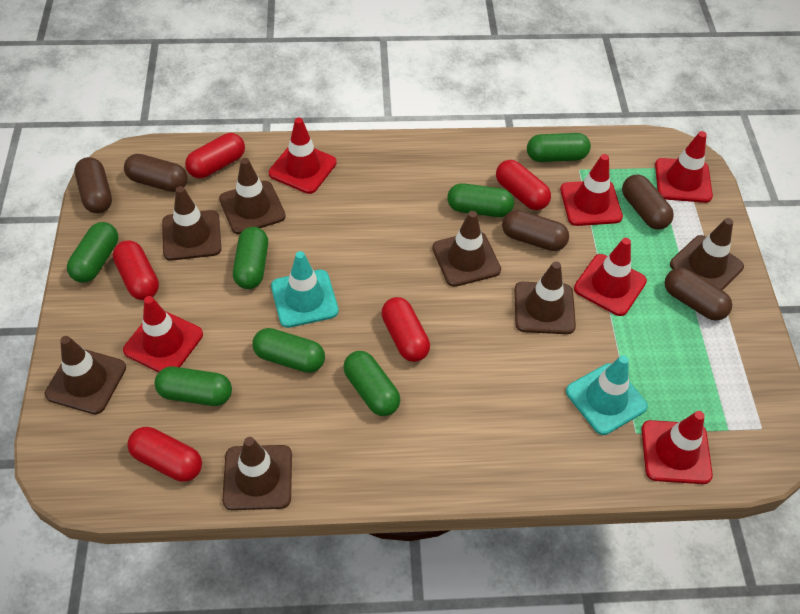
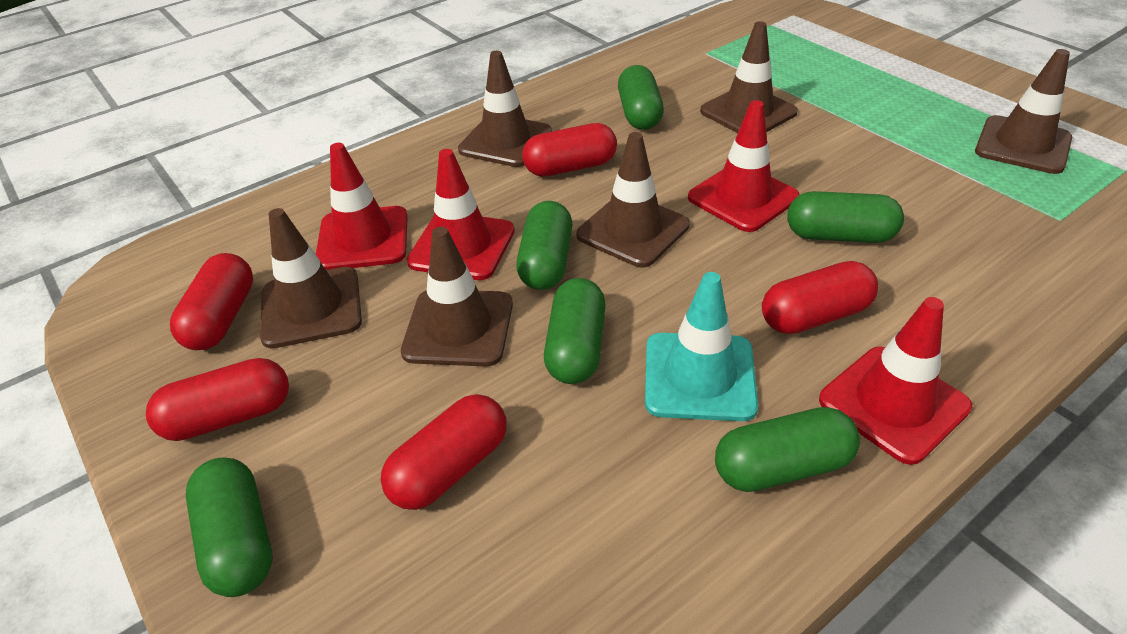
brown capsule: 5 -> 0
brown traffic cone: 7 -> 6
green capsule: 7 -> 6
red traffic cone: 6 -> 4
turquoise traffic cone: 2 -> 1

